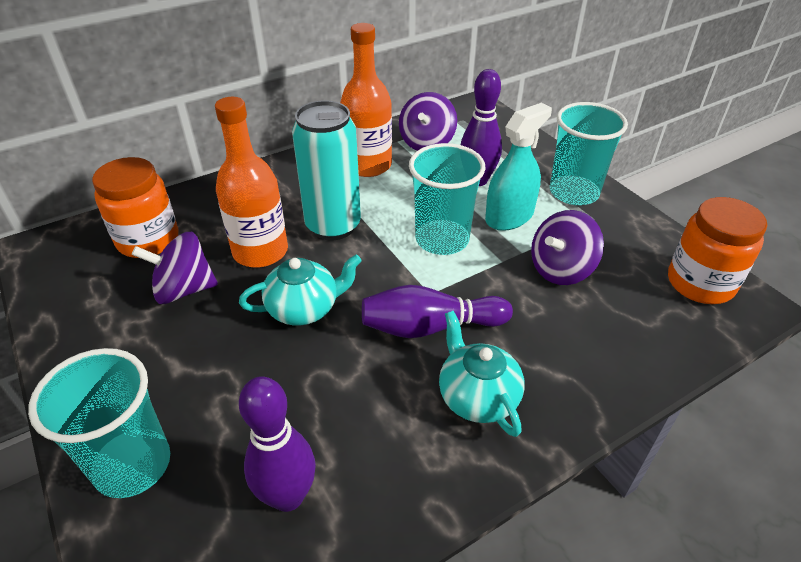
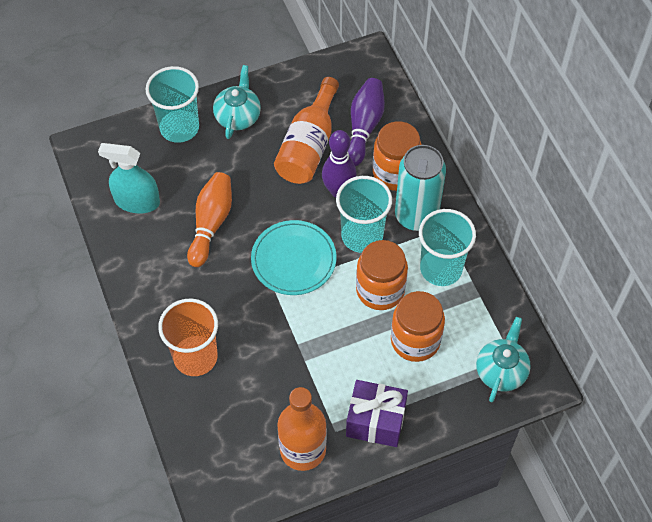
orange bowling pin: 0 -> 1
orange cup: 0 -> 1
orange jar: 2 -> 3
purple bowling pin: 3 -> 2
purple gift: 0 -> 1
purple spinning top: 3 -> 0
turquoise plate: 0 -> 1

